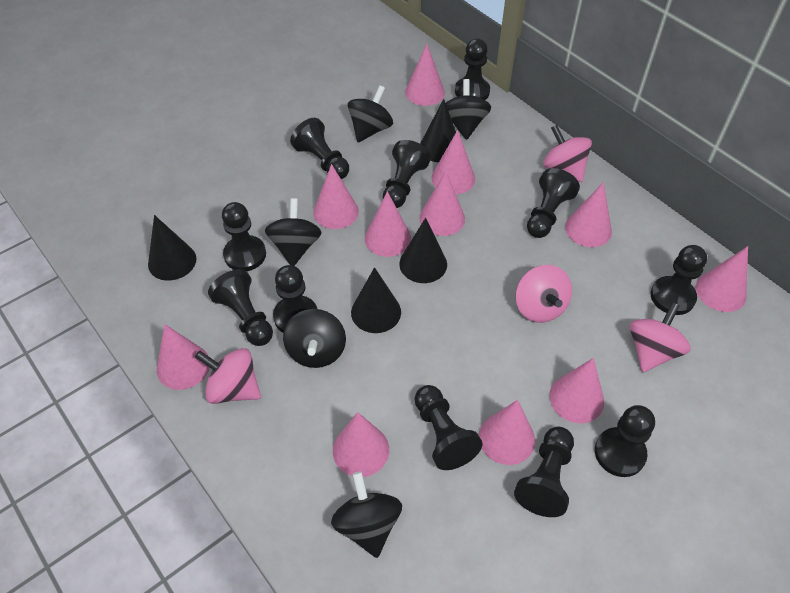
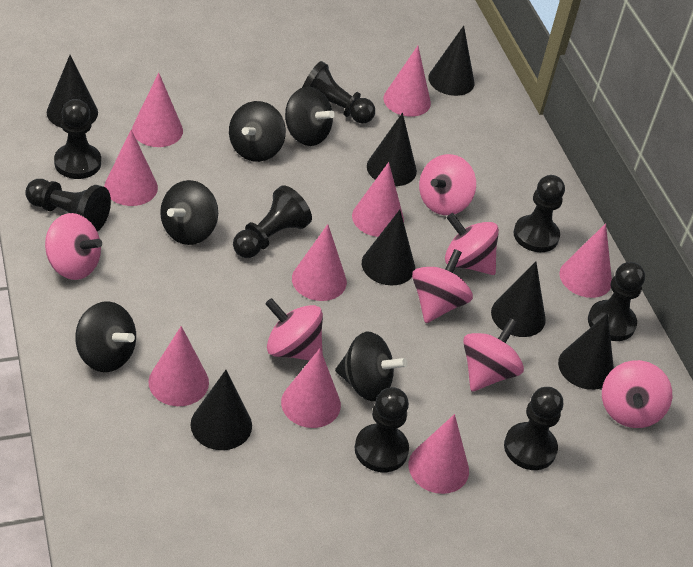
black cone: 4 -> 7
black pawn: 11 -> 8
pink cone: 11 -> 9
pink spinning top: 4 -> 7

